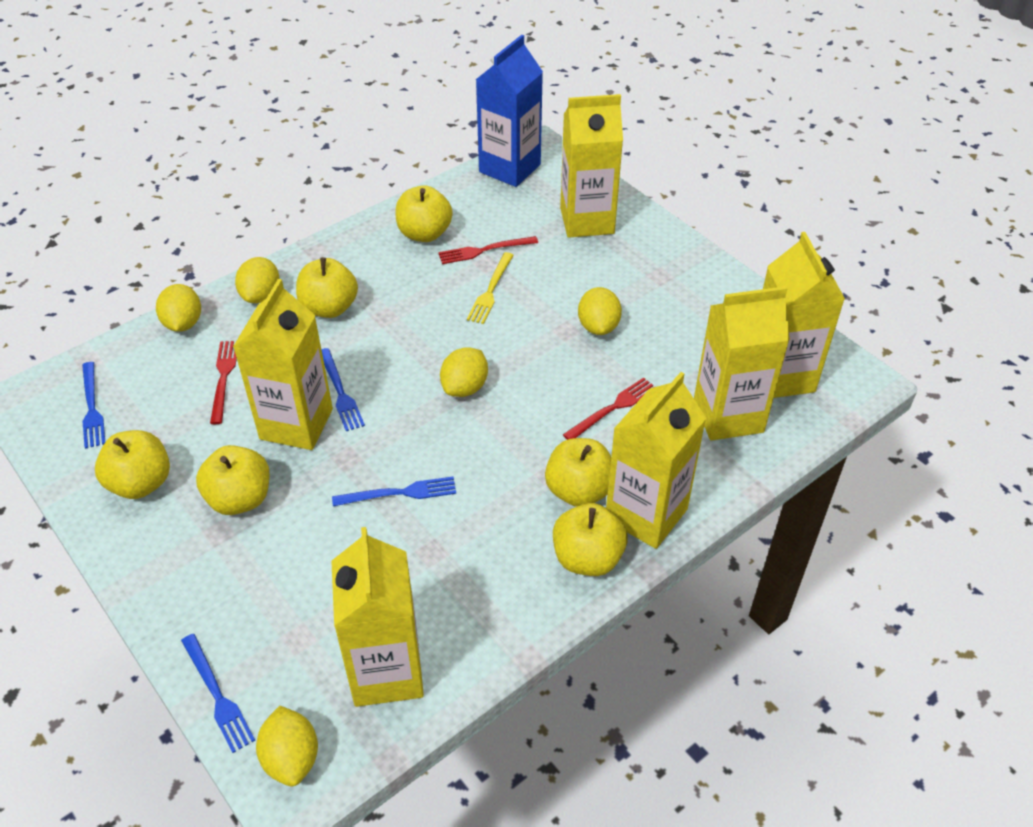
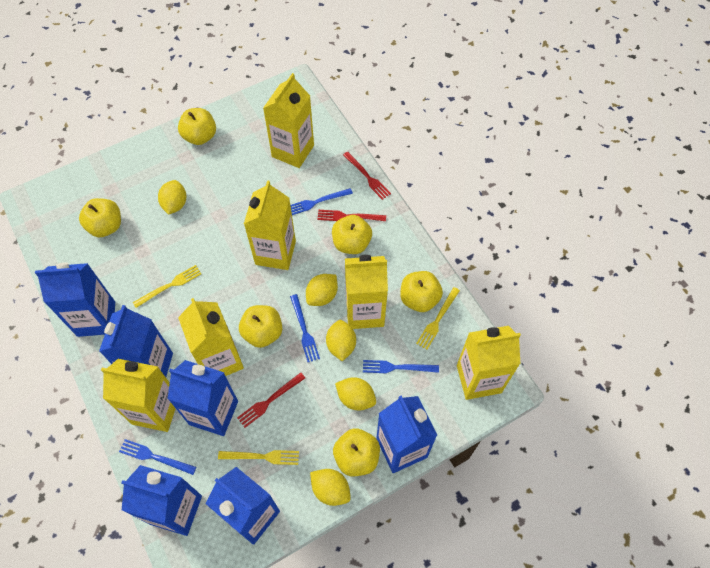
blue carton: 1 -> 6
yellow fork: 1 -> 3

